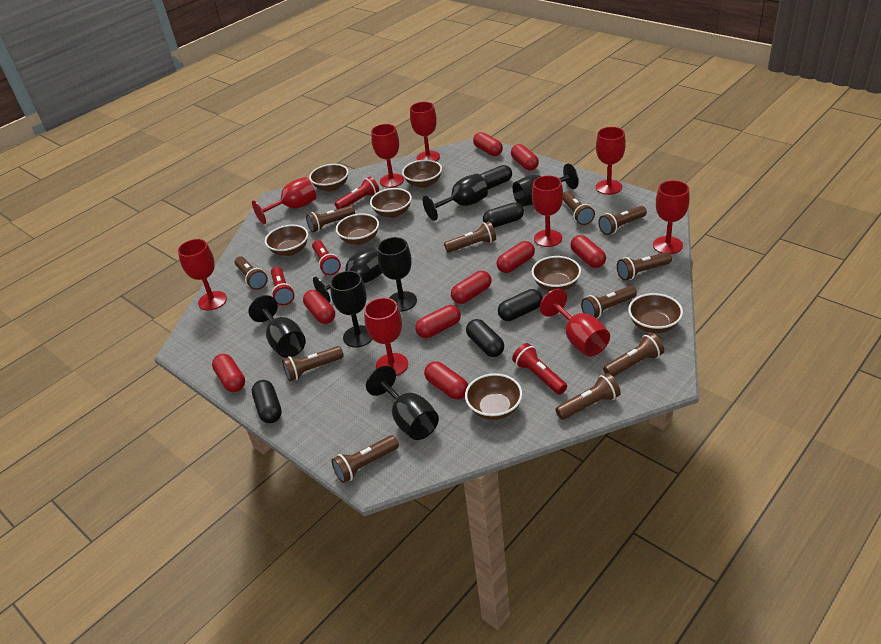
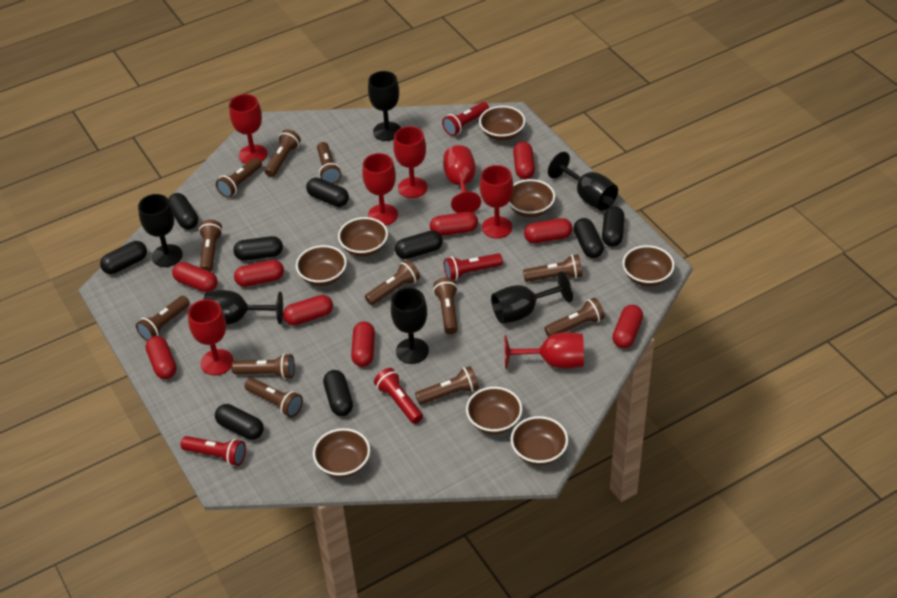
black capsule: 5 -> 9
black goblet: 7 -> 6
brown flashlight: 11 -> 12
red goblet: 9 -> 7

